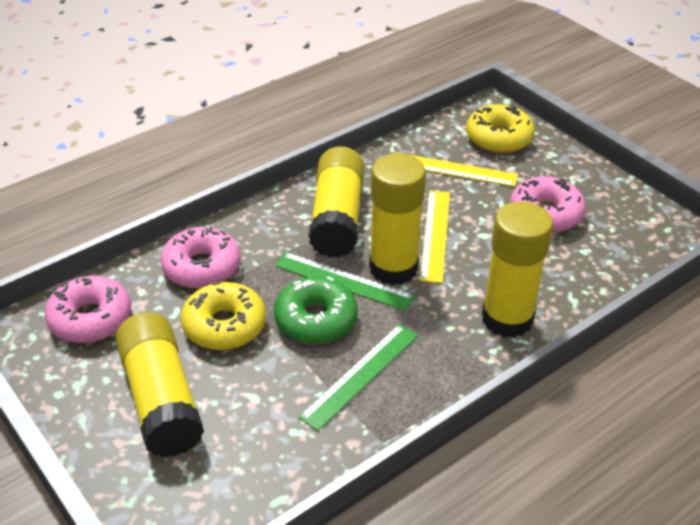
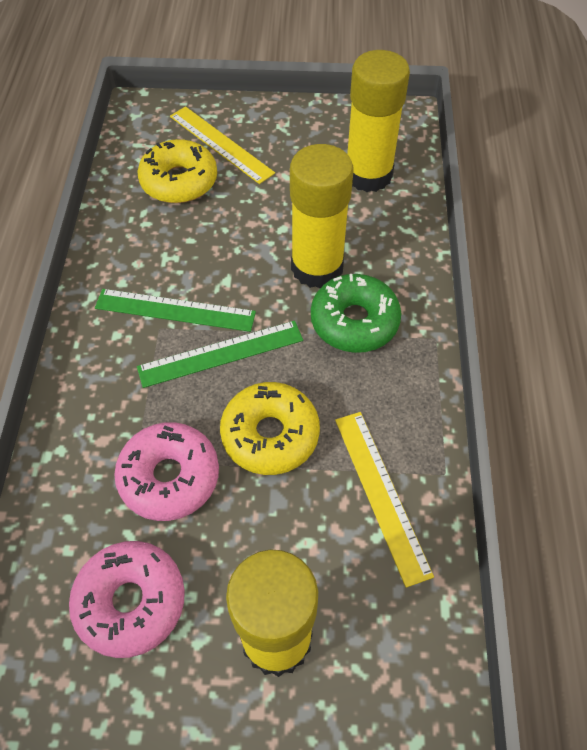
pink donut: 3 -> 2
yellow glue stick: 4 -> 3

